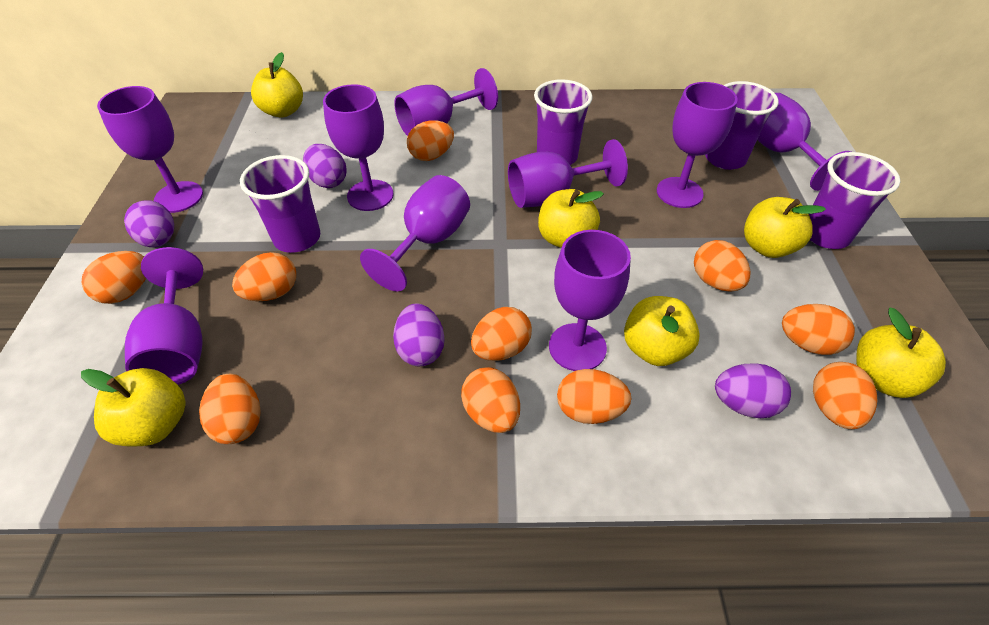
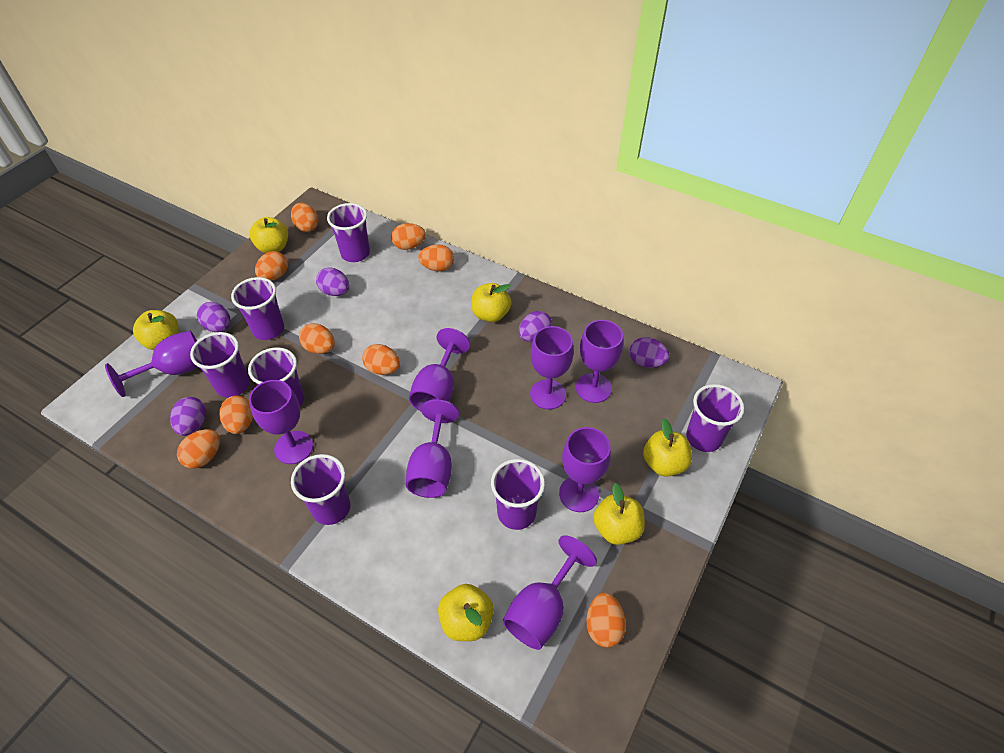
orange egg: 10 -> 9
purple cup: 4 -> 7
purple egg: 4 -> 5
purple goblet: 9 -> 8

